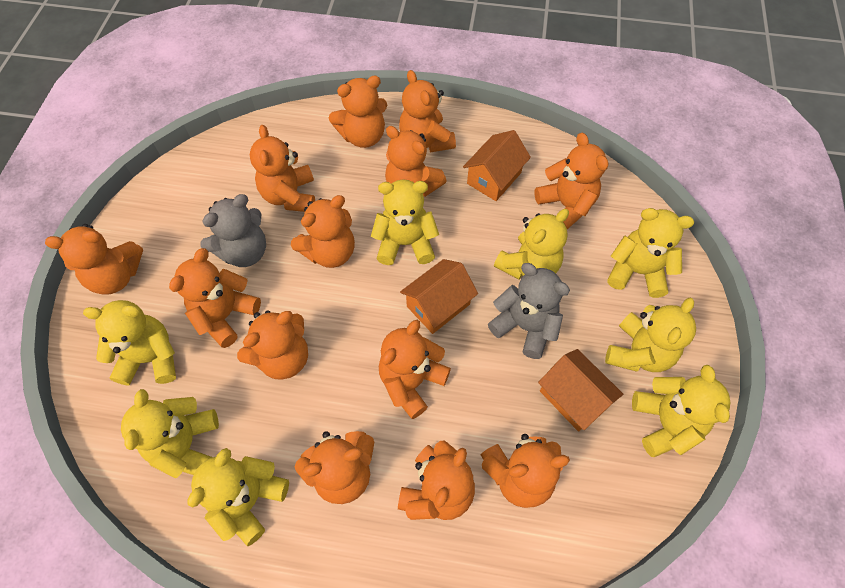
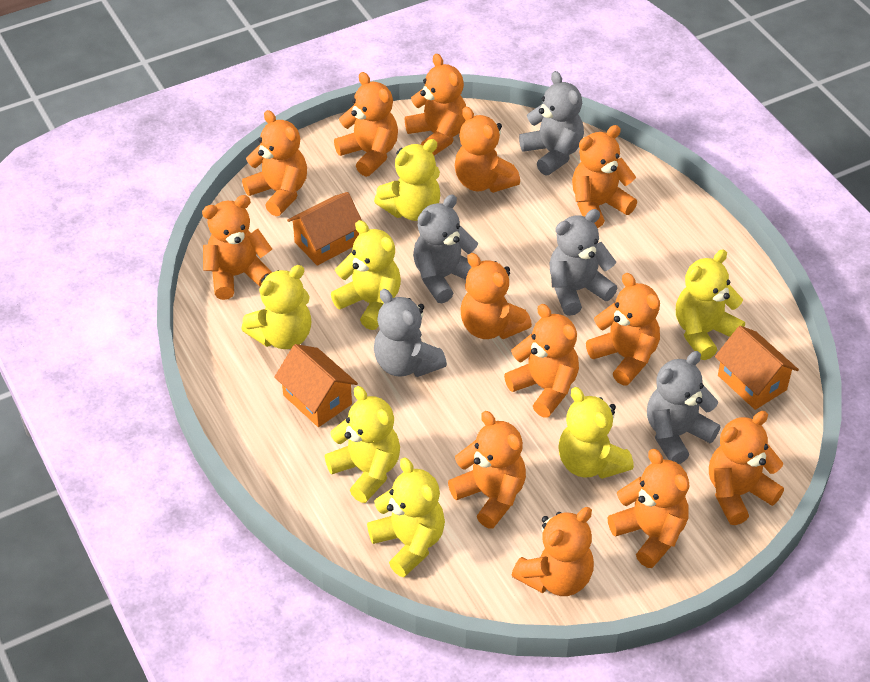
grey teddy bear: 2 -> 5
yellow teddy bear: 8 -> 7

